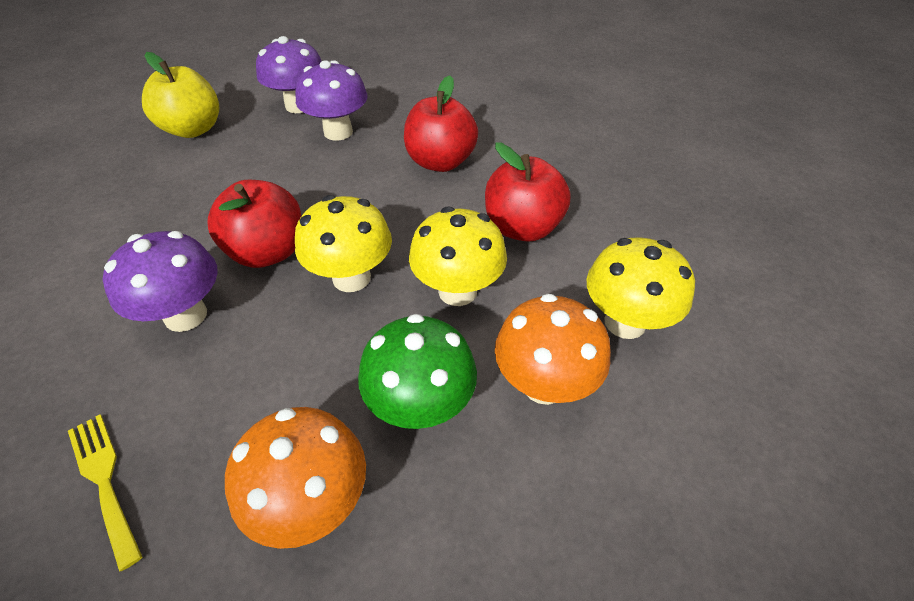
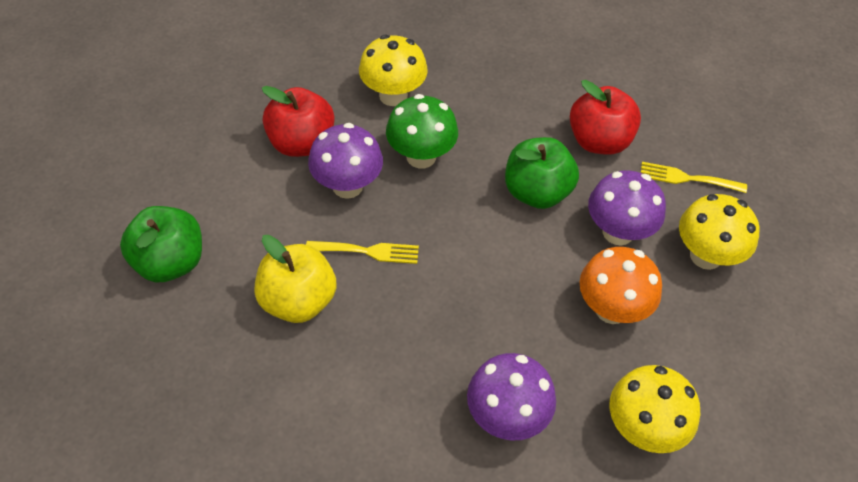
green apple: 0 -> 2
orange mushroom: 2 -> 1
red apple: 3 -> 2
yellow fork: 1 -> 2

